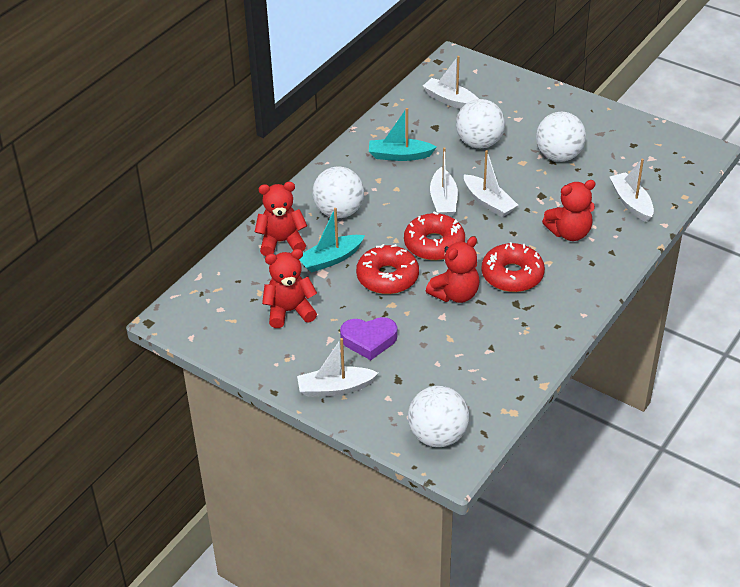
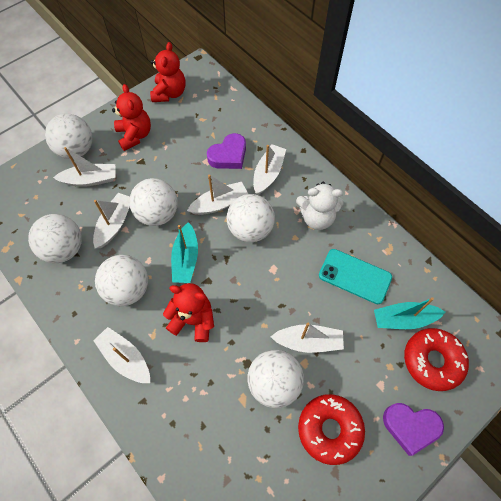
purple heart: 1 -> 2
red donut: 3 -> 2
red teddy bear: 4 -> 3
turquoise phone: 0 -> 1
white ball: 4 -> 6
white boat: 5 -> 6
white teddy bear: 0 -> 1

